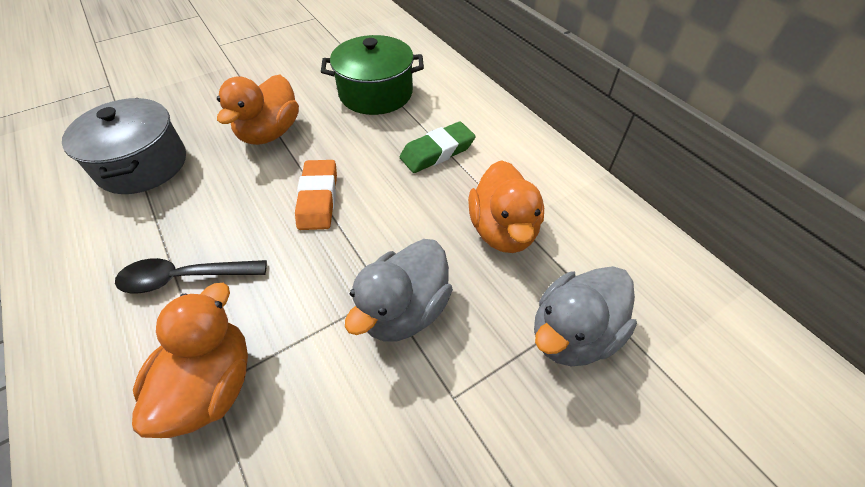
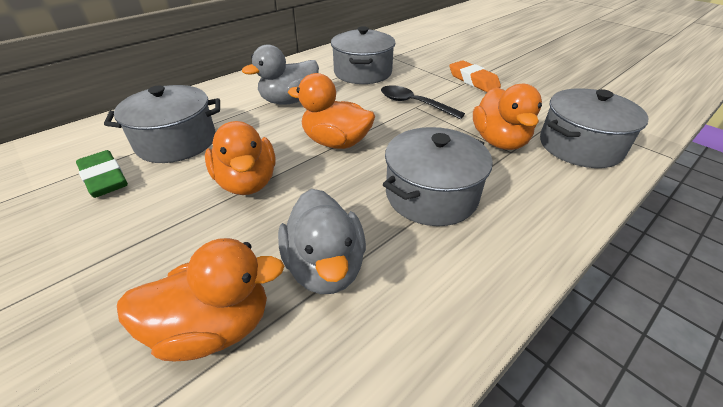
green pot: 1 -> 0
grey pot: 1 -> 4
orange duck: 3 -> 4

